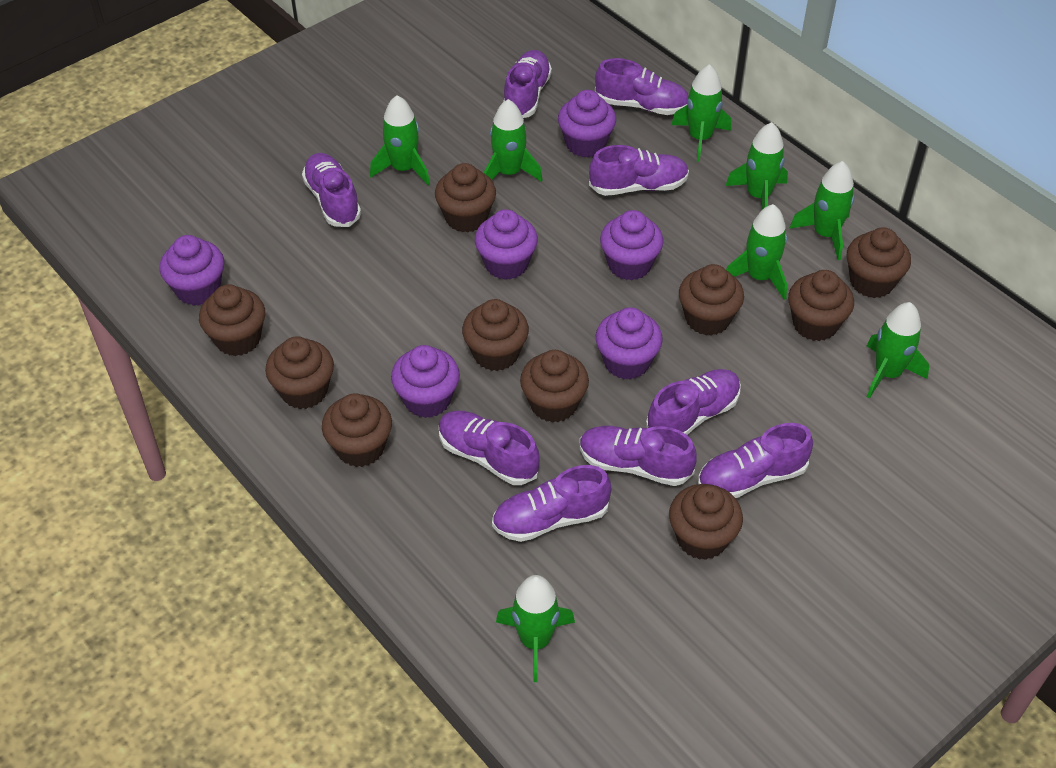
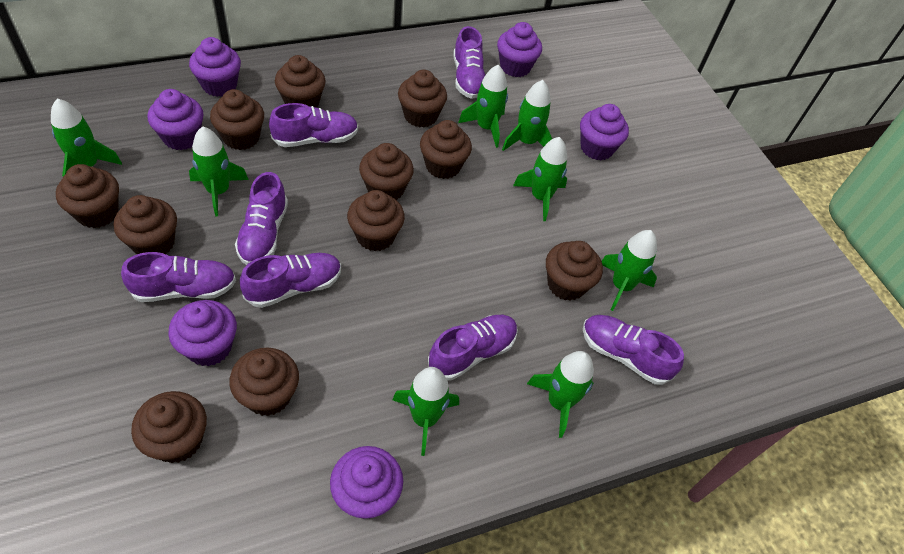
brown cupcake: 10 -> 11
purple shoe: 9 -> 7

